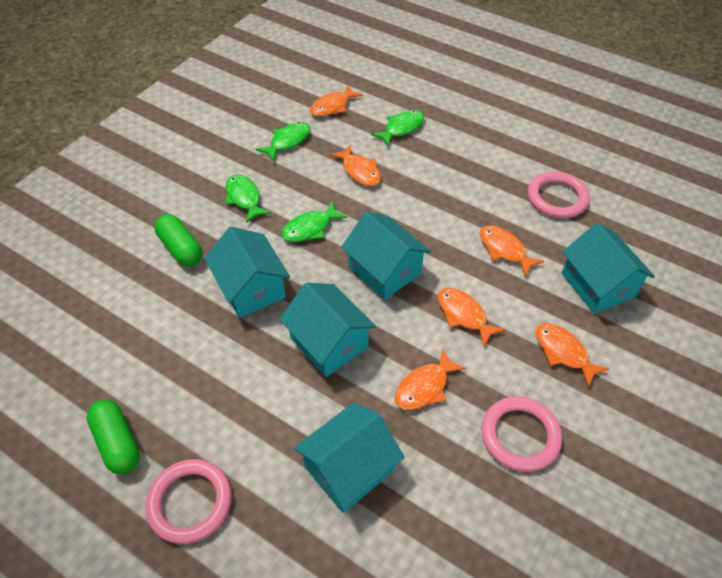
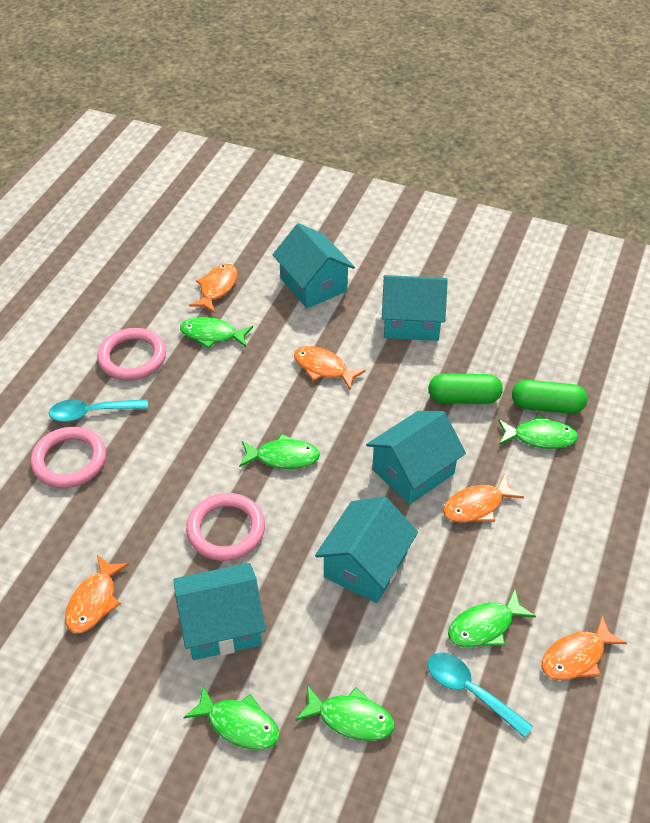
green fish: 4 -> 6
orange fish: 6 -> 5
turquoise spoon: 0 -> 2

